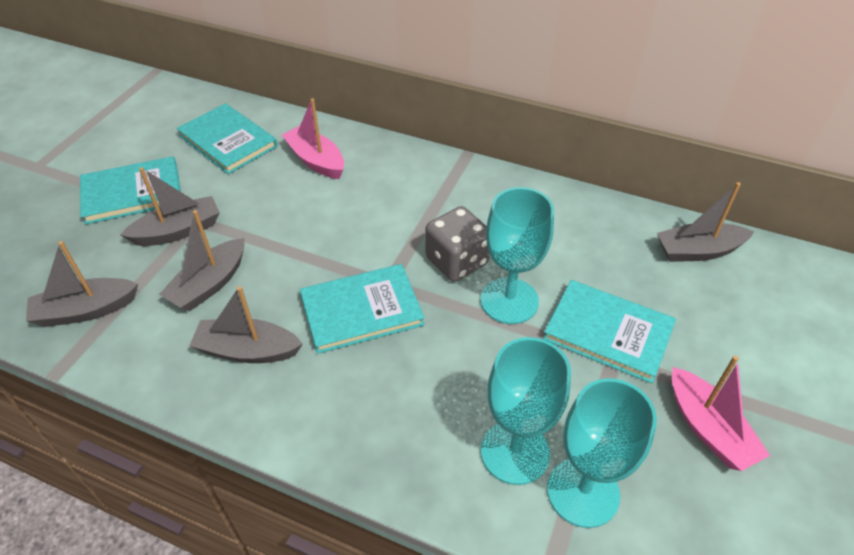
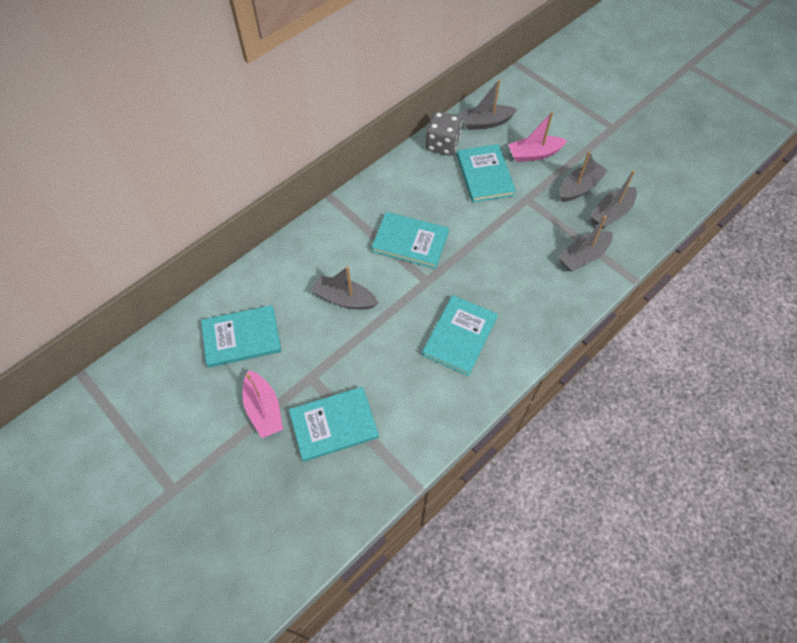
turquoise book: 4 -> 5
turquoise goblet: 3 -> 0

